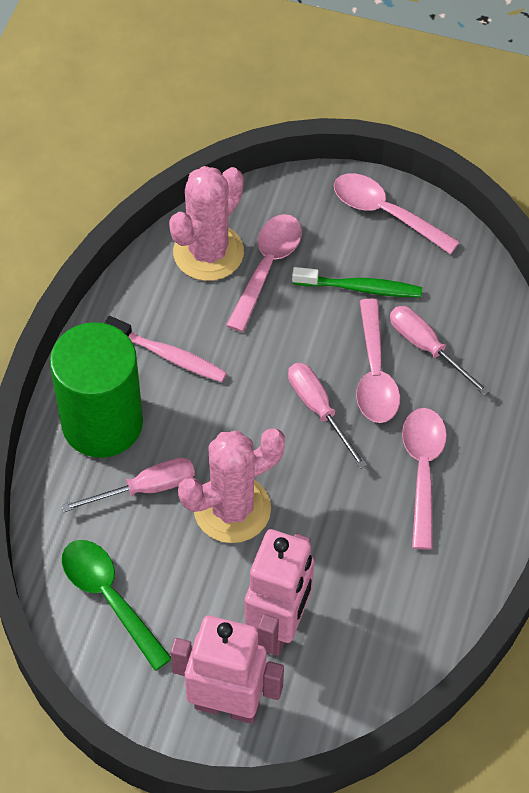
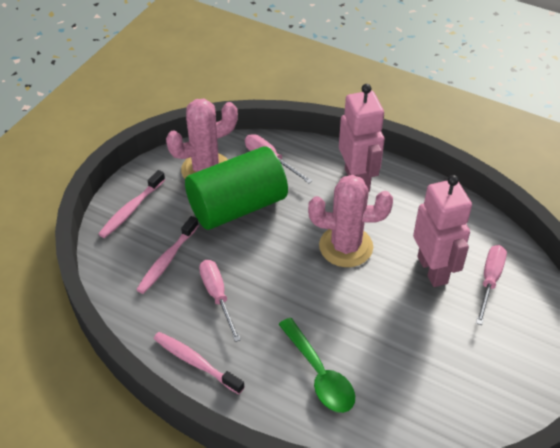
green toothbrush: 1 -> 0
pink spoon: 4 -> 0
pink toothbrush: 1 -> 3

